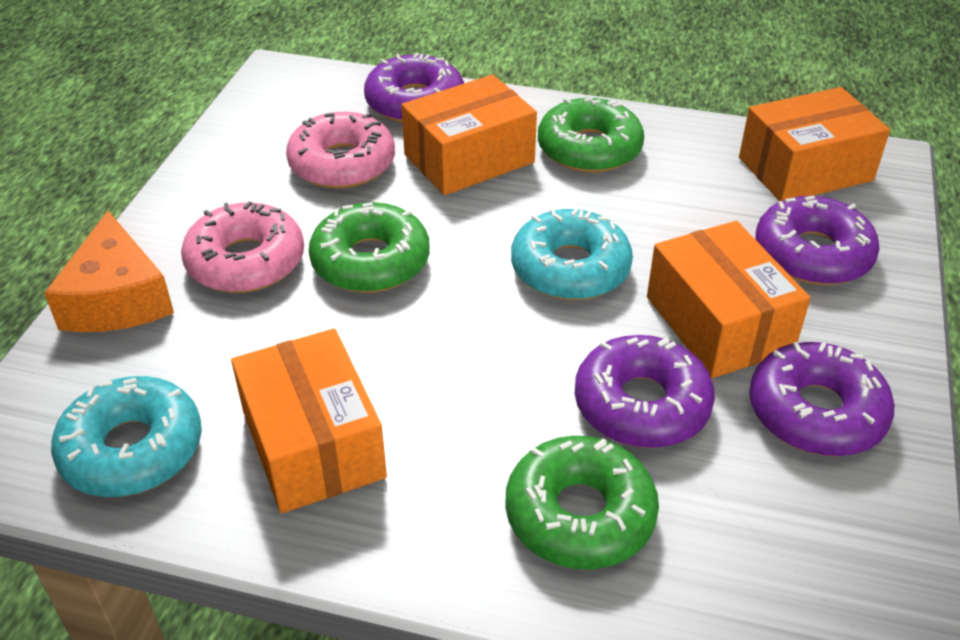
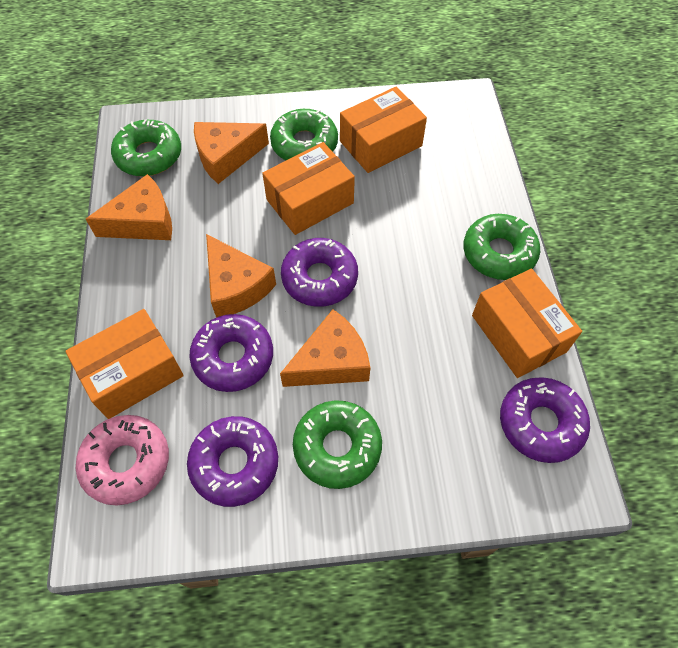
green donut: 3 -> 4
orange cheese: 1 -> 4
pink donut: 2 -> 1
turquoise donut: 2 -> 0

